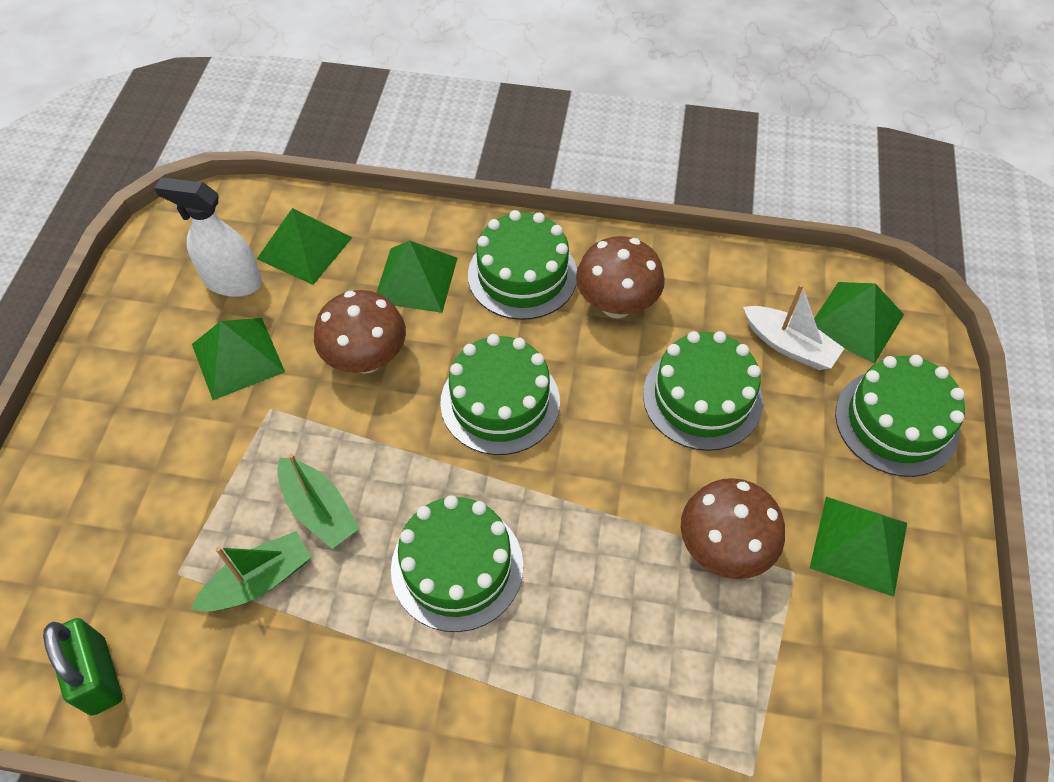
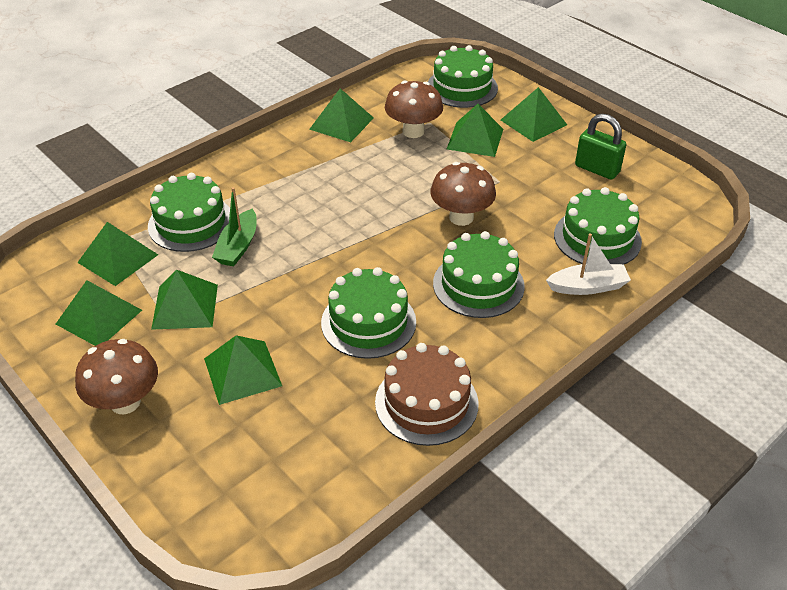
brown cake: 0 -> 1
green boat: 2 -> 1
green pyramid: 5 -> 7
white spray bottle: 1 -> 0

